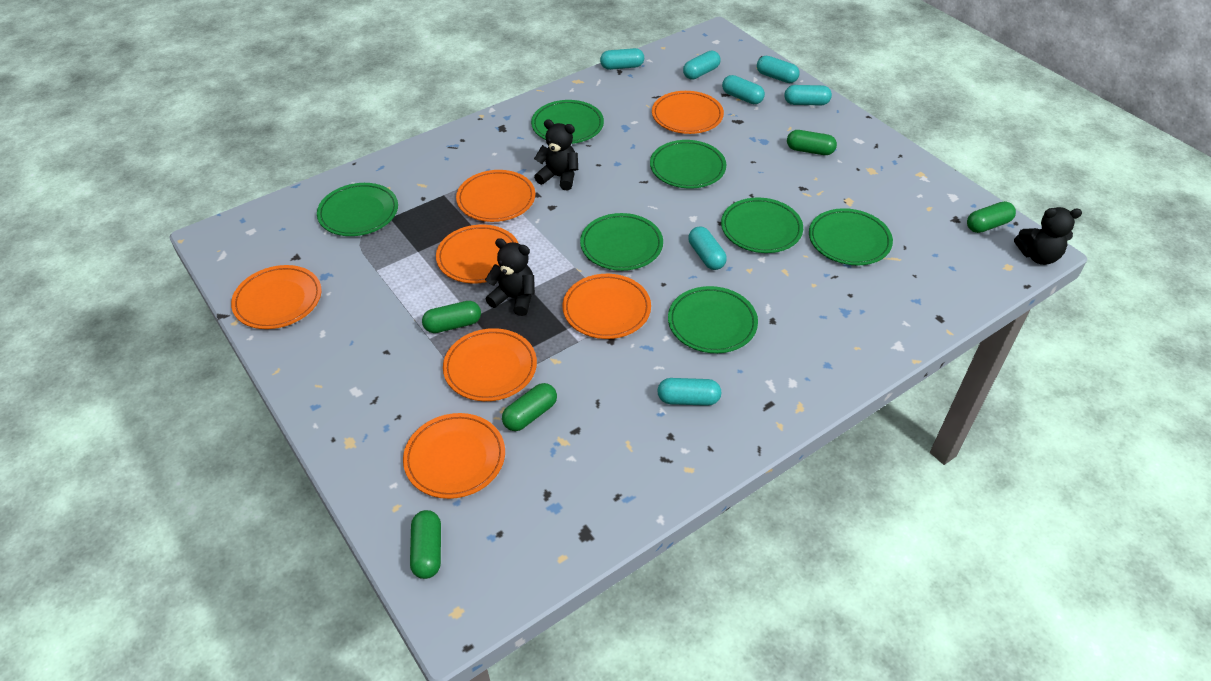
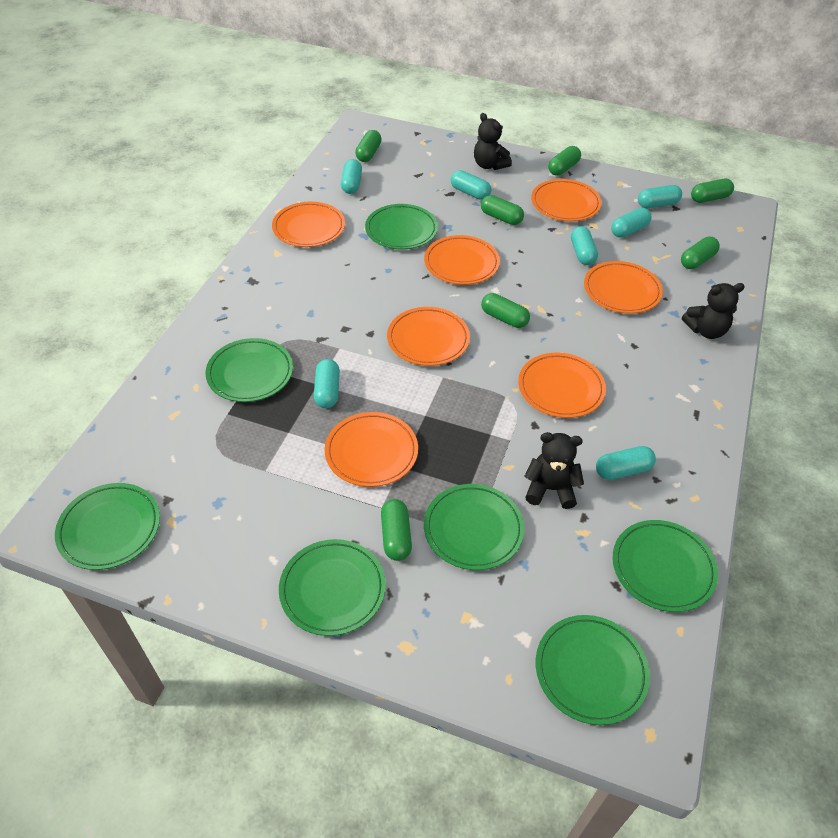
green capsule: 5 -> 7

